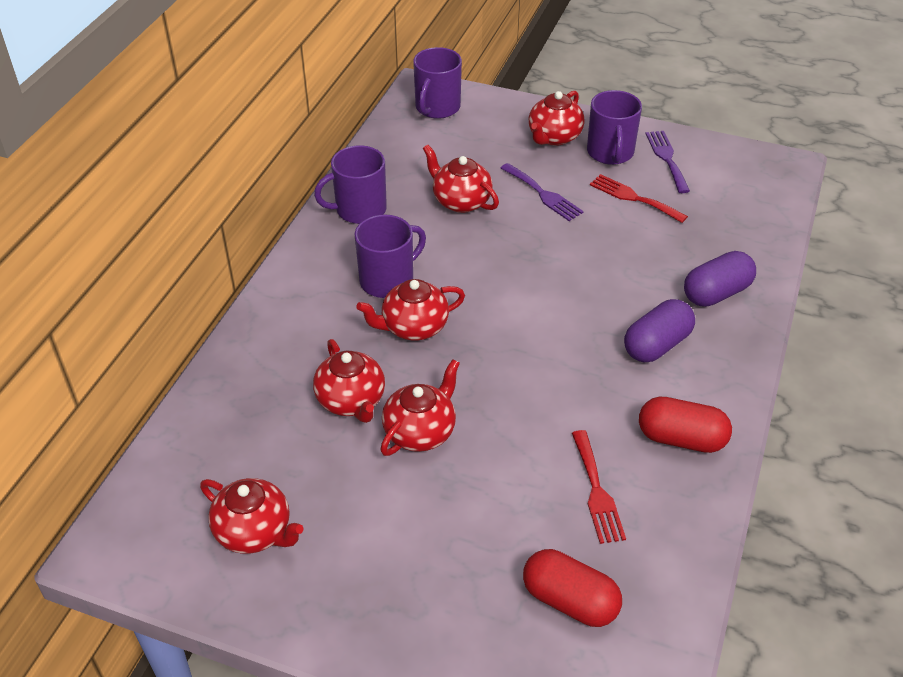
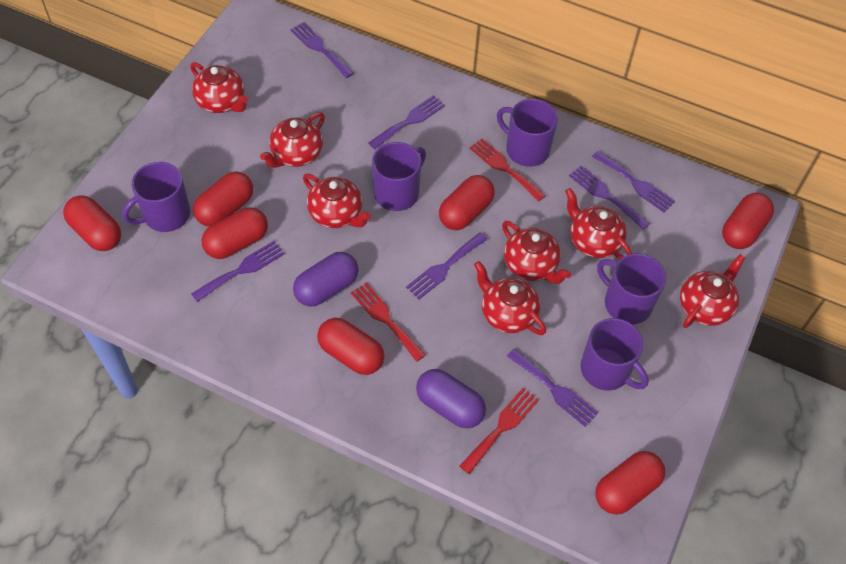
purple fork: 2 -> 7
purple mug: 4 -> 5
red capsule: 2 -> 7
red fork: 2 -> 3
red teapot: 6 -> 7

